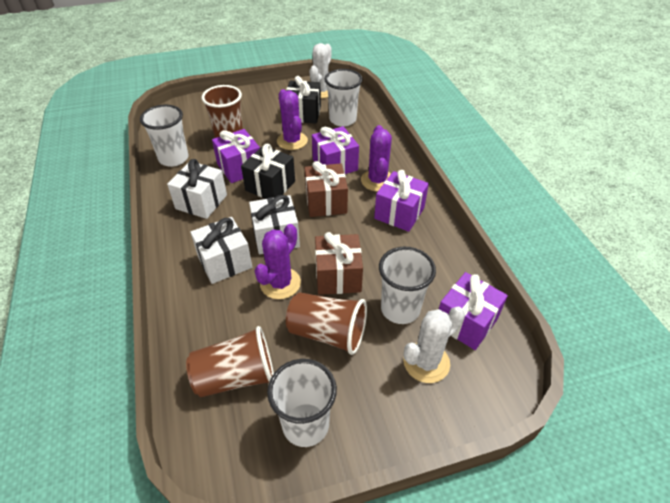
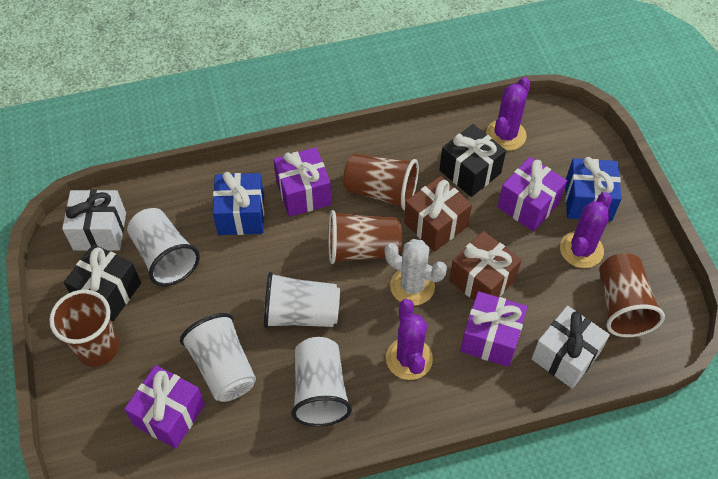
blue gift: 0 -> 2
brown cup: 3 -> 4
white cactus: 2 -> 1
white gift: 3 -> 2

